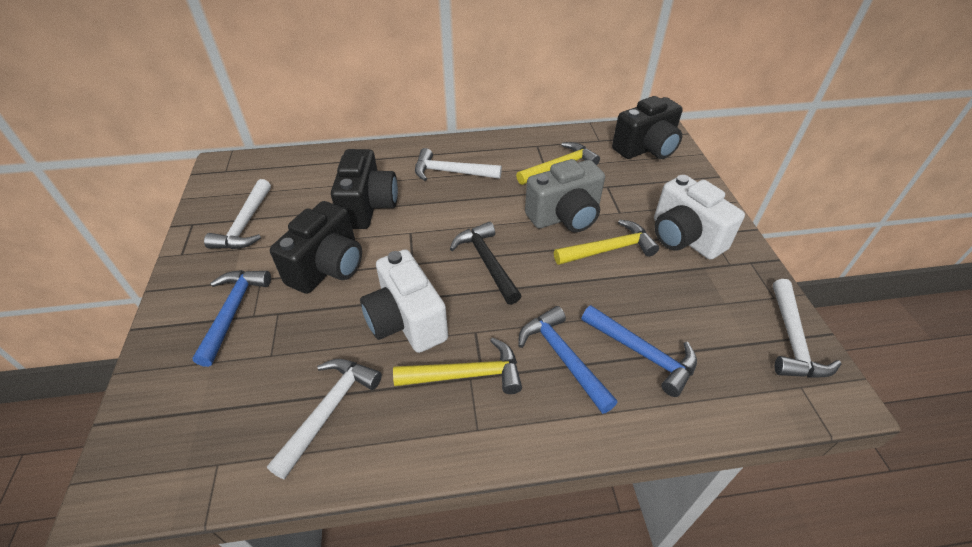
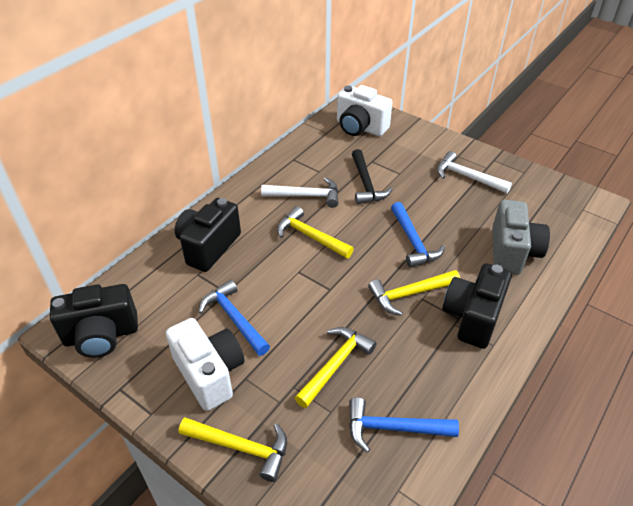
white hammer: 4 -> 2
yellow hammer: 3 -> 4

